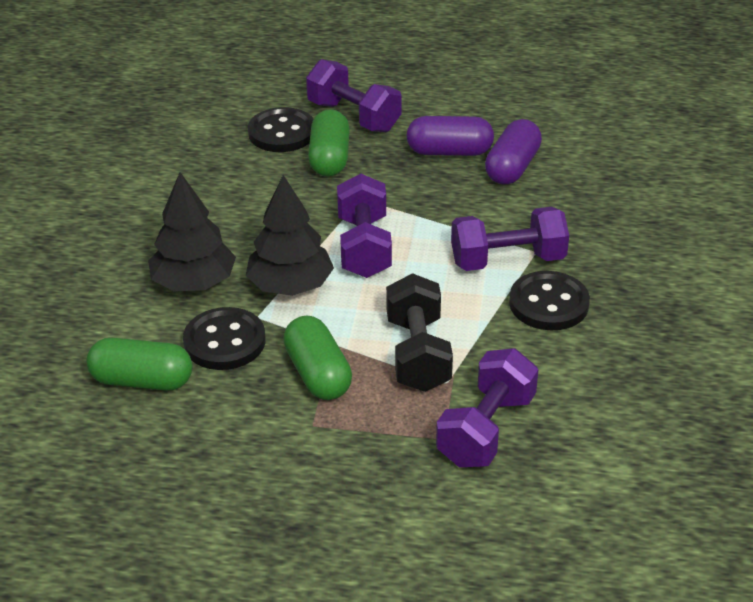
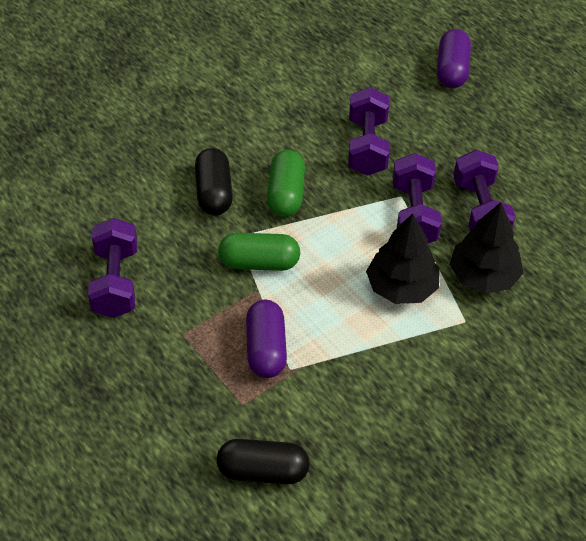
black button: 3 -> 0
black capsule: 0 -> 2
black dumbbell: 1 -> 0
green capsule: 3 -> 2

